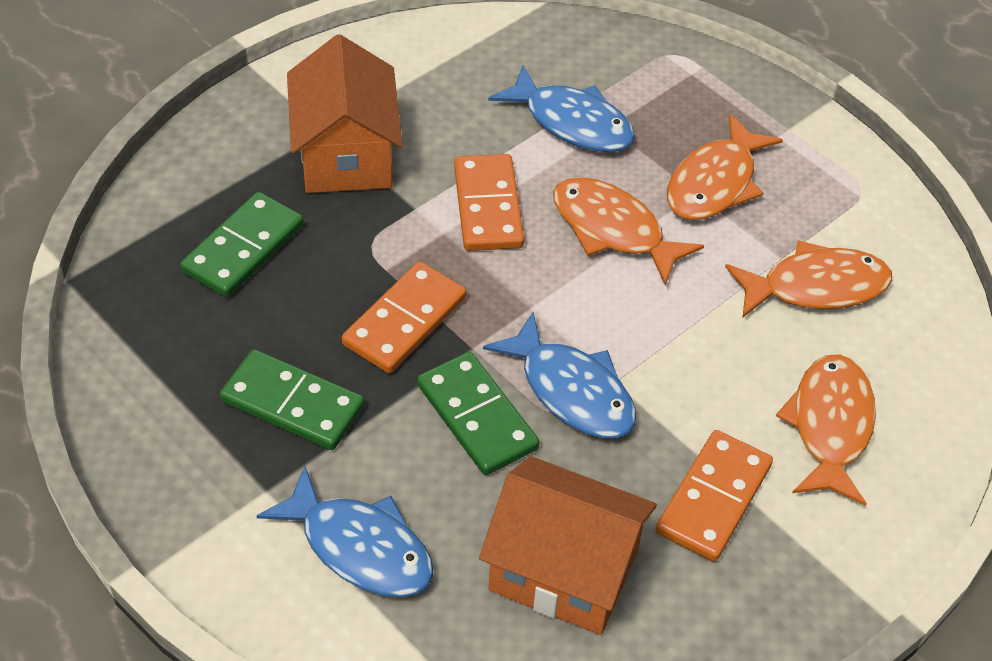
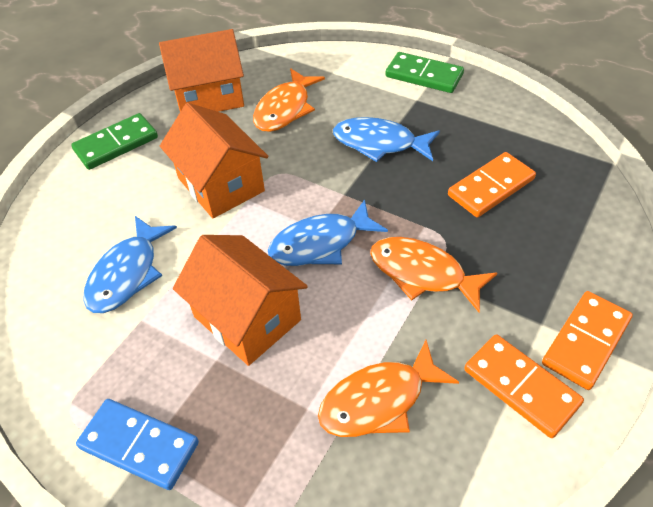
blue domino: 0 -> 1
green domino: 3 -> 2
orange fish: 4 -> 3
orange house: 2 -> 3

